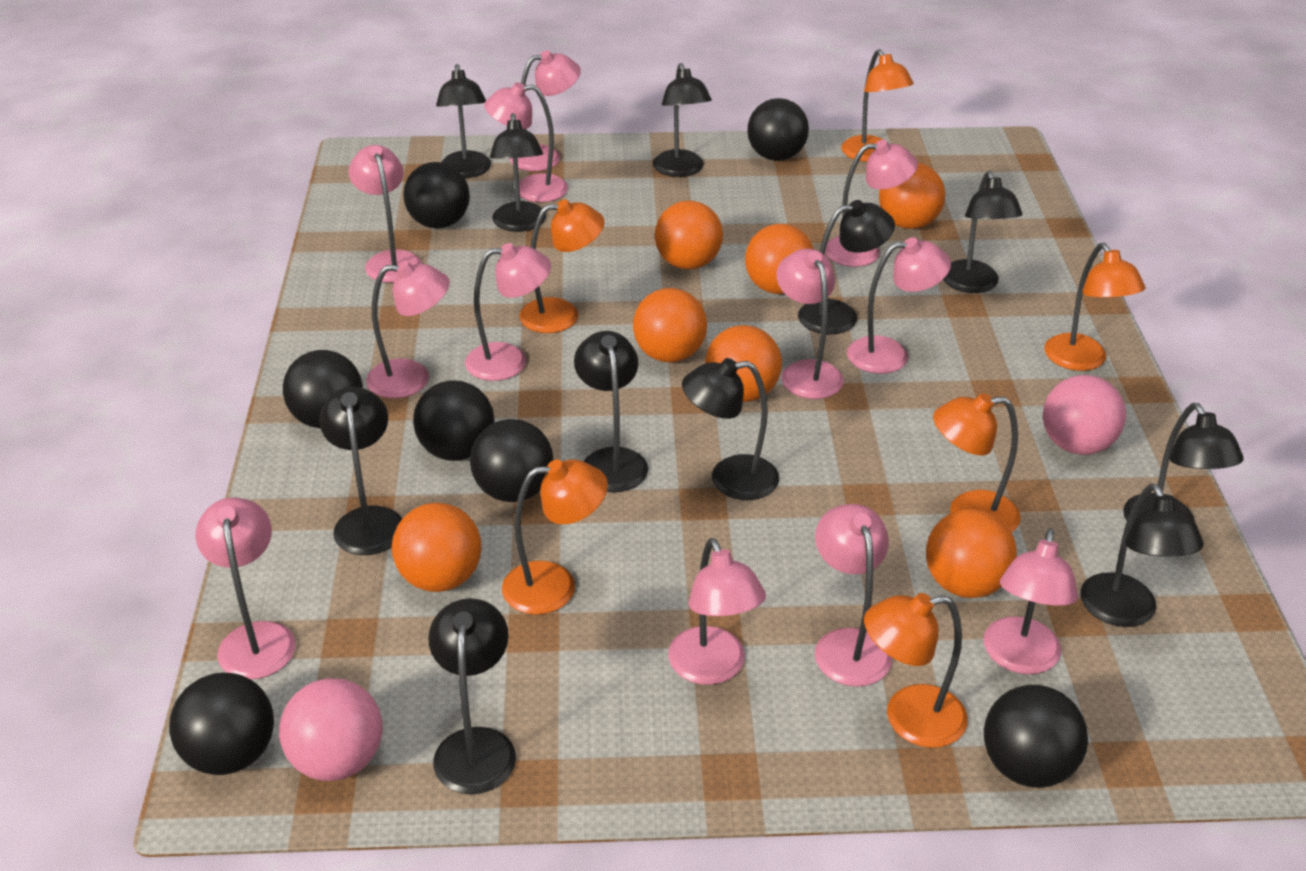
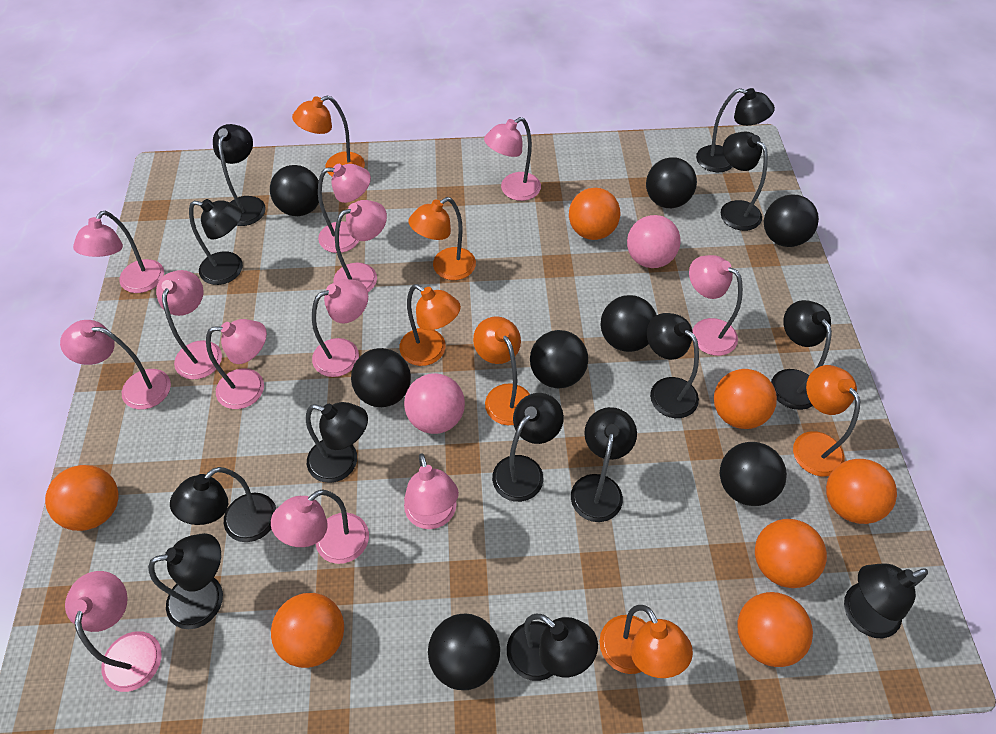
black ball: 7 -> 8
black lamp: 11 -> 13

